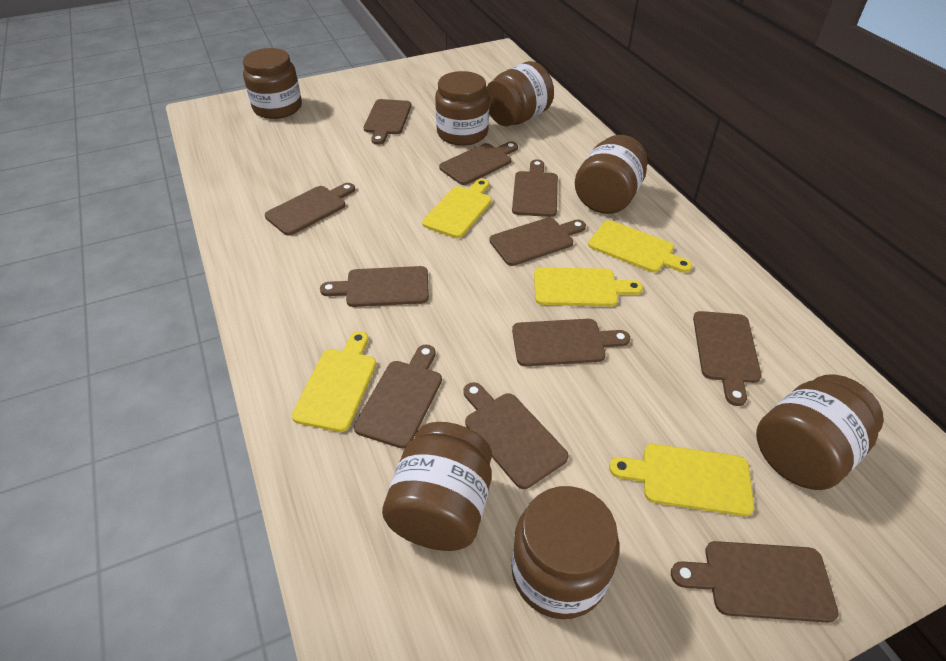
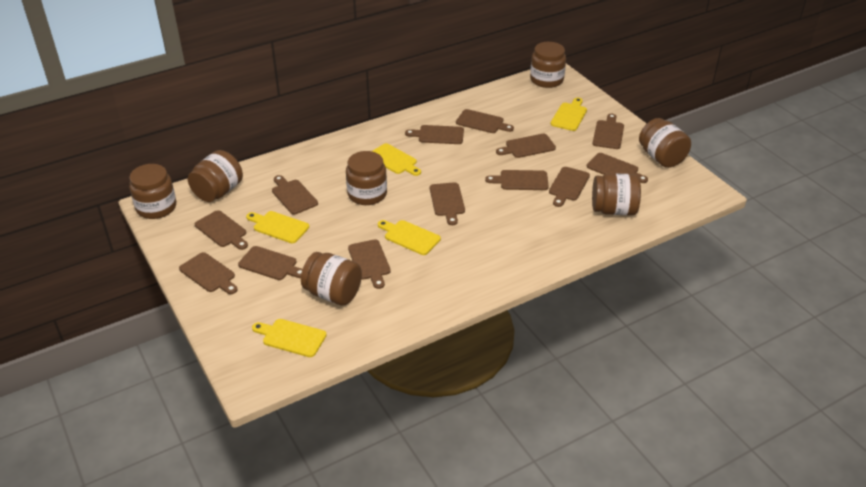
brown cutting board: 11 -> 13

